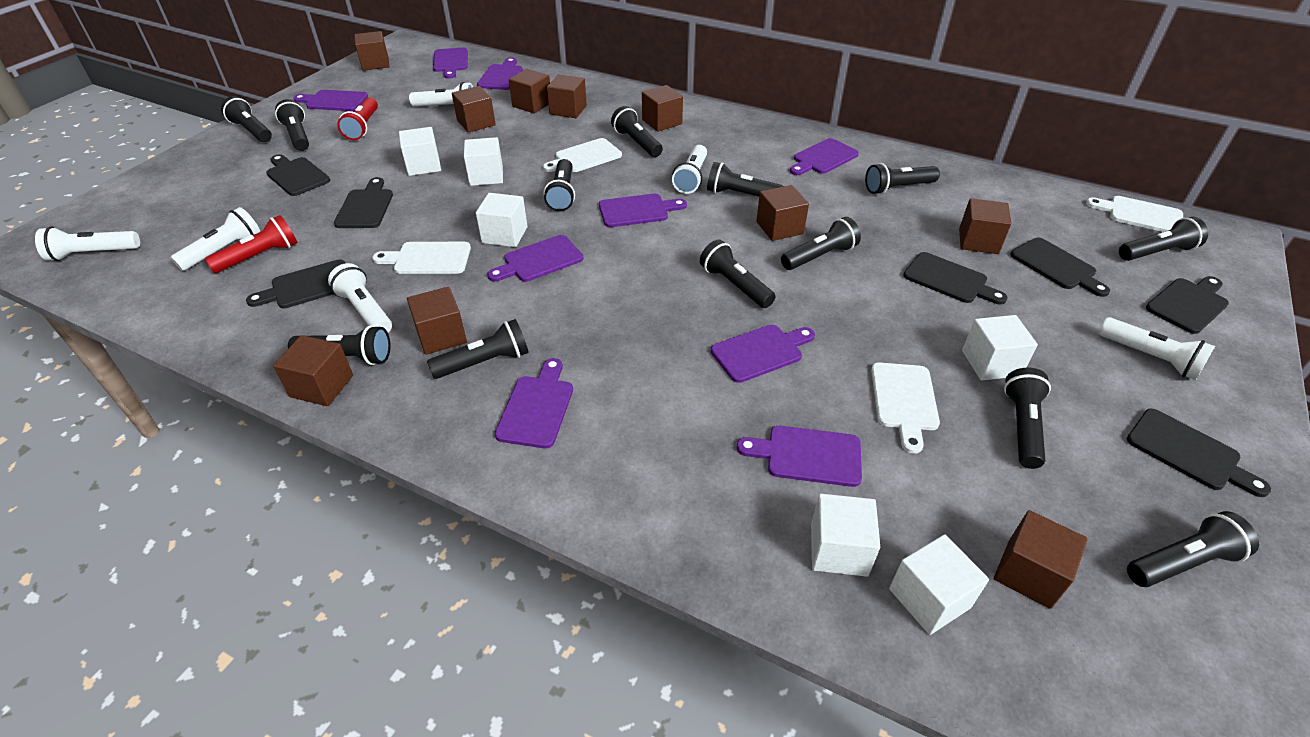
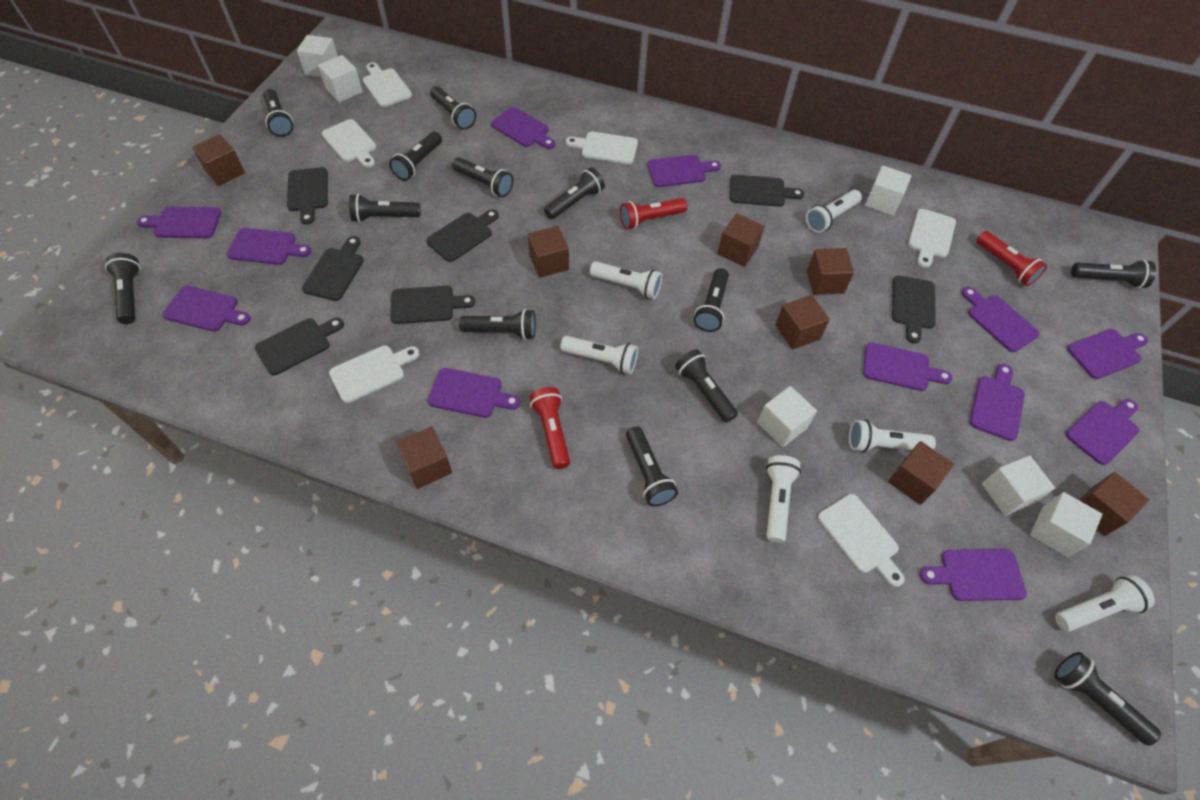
brown cube: 10 -> 8
purple cutting board: 9 -> 12
red flashlight: 2 -> 3
white cutting board: 4 -> 6

